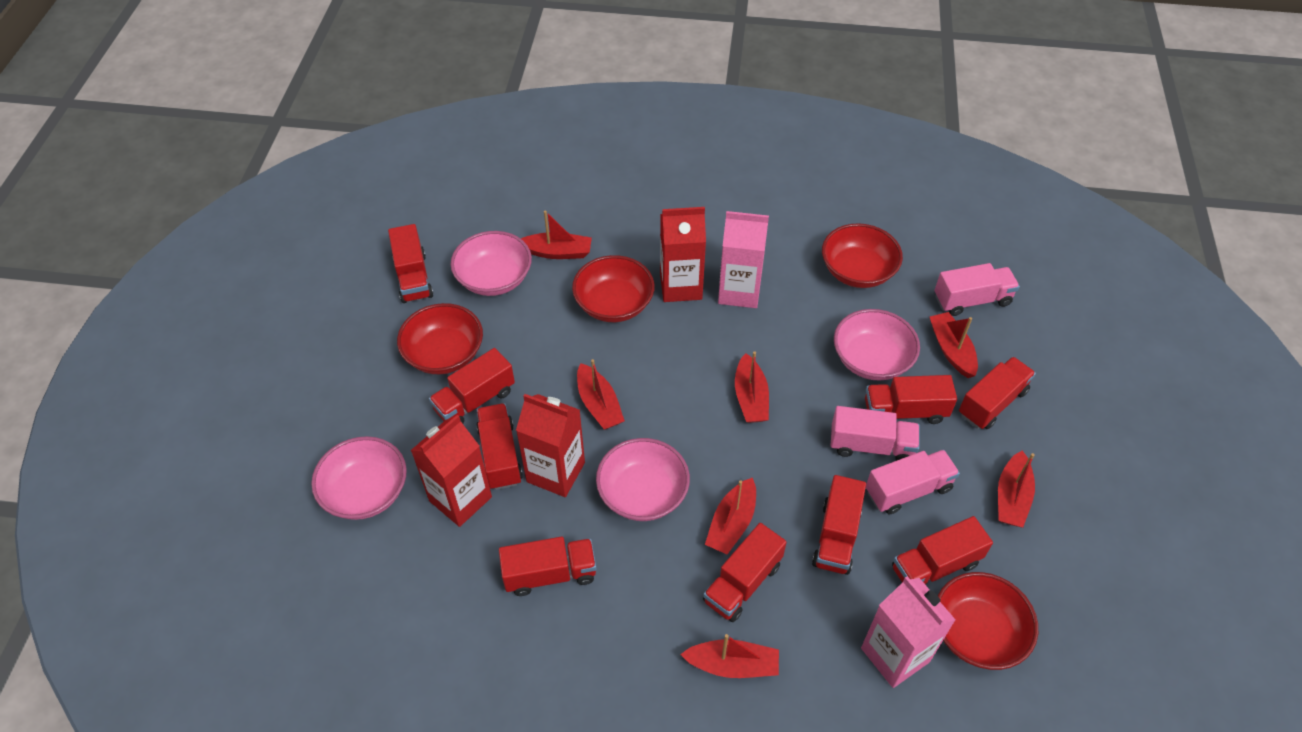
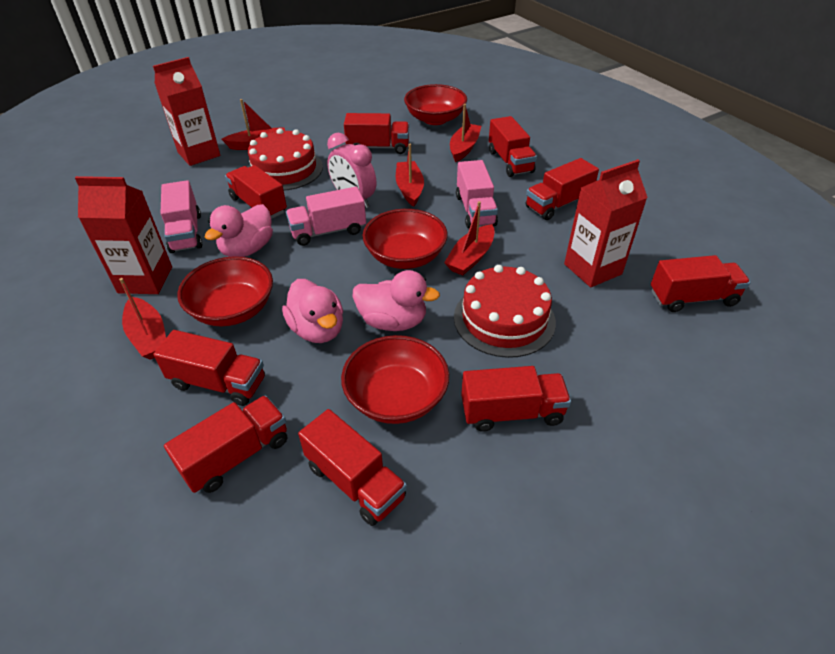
pink bowl: 4 -> 0
pink carton: 2 -> 0
pink clock: 0 -> 1
pink duck: 0 -> 3
red boat: 7 -> 5
red cake: 0 -> 2

